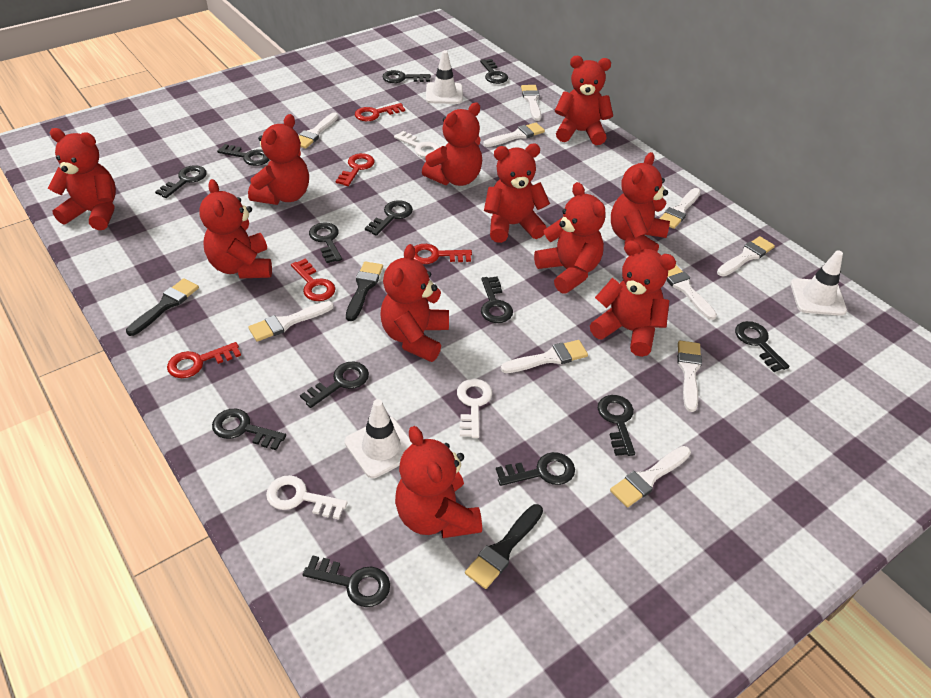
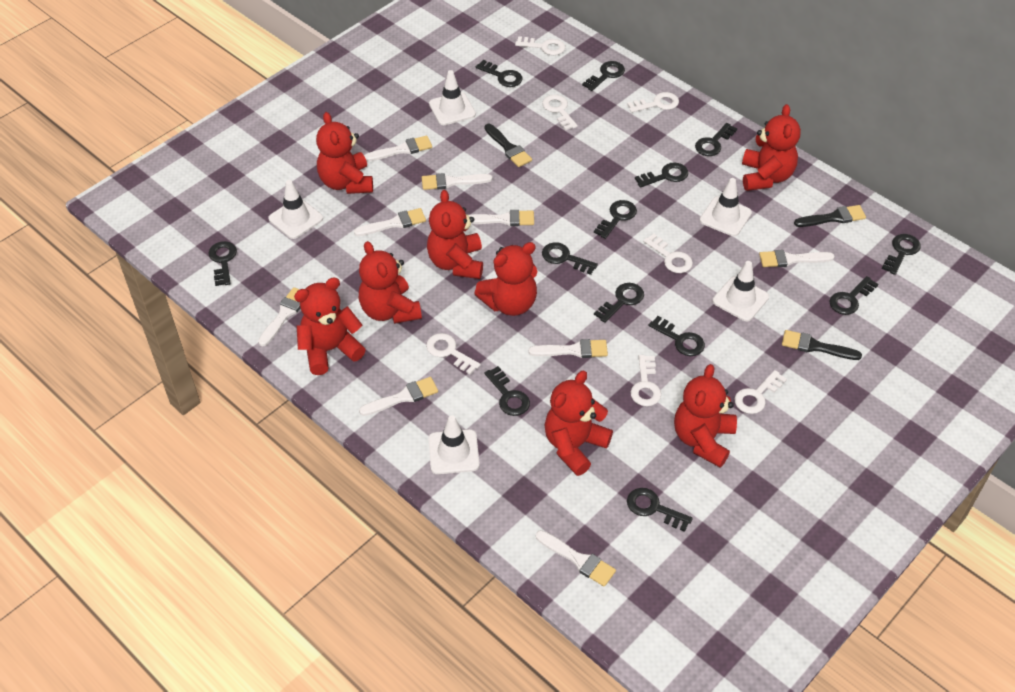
red key: 5 -> 0
red teddy bear: 11 -> 8
white brush: 10 -> 9
white key: 3 -> 7
white traffic cone: 3 -> 5

